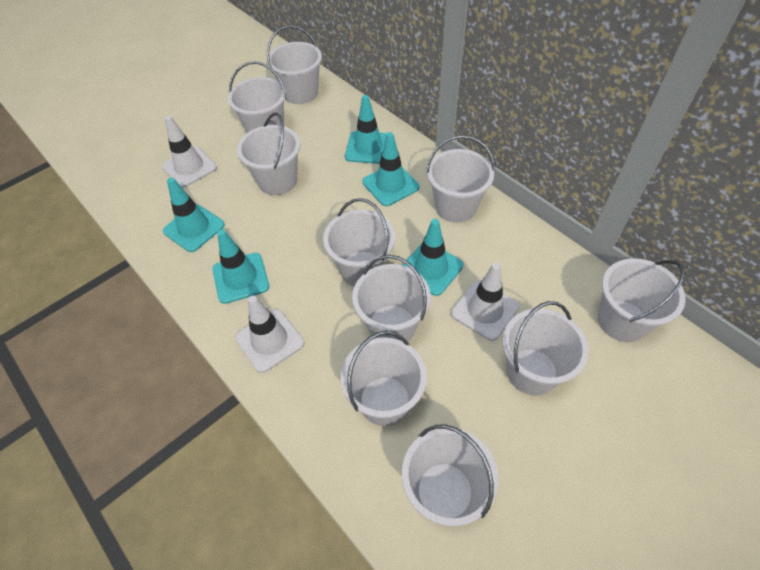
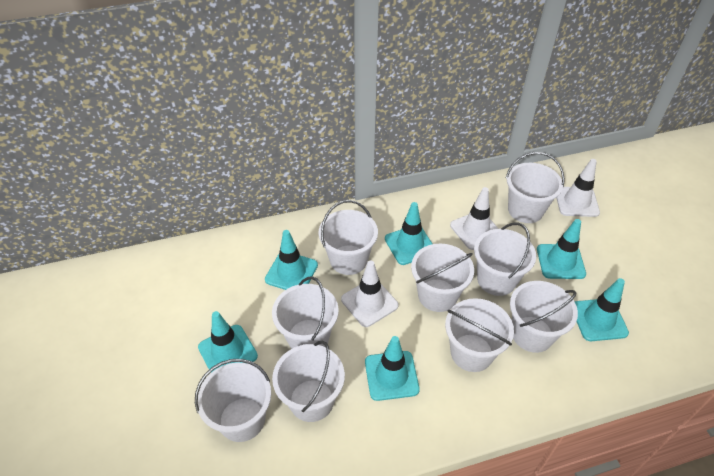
turquoise traffic cone: 5 -> 6
white bucket: 10 -> 9

